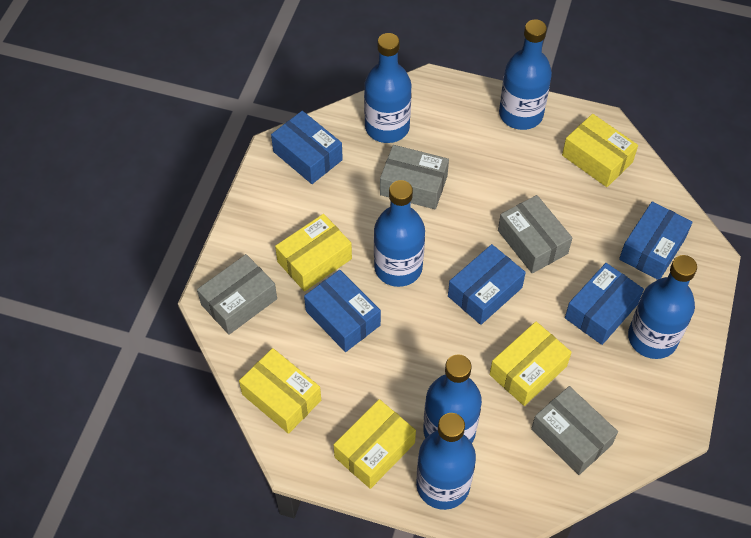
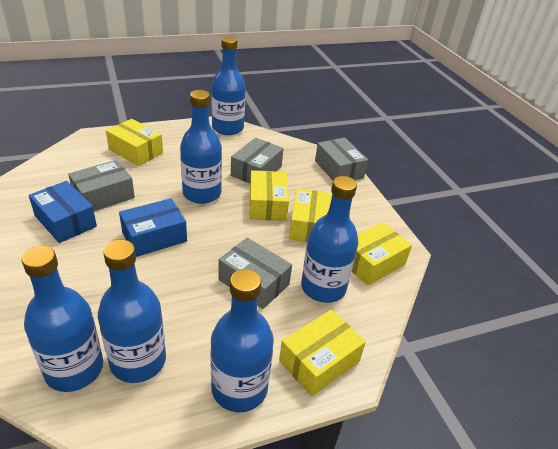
blue box: 5 -> 2

